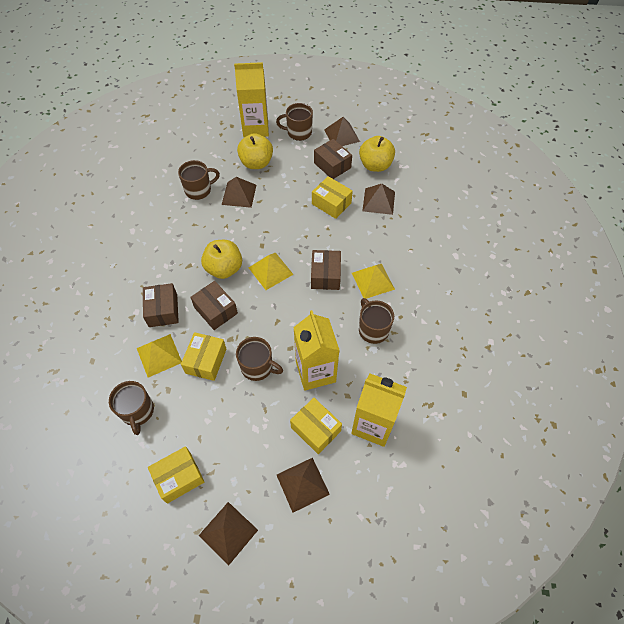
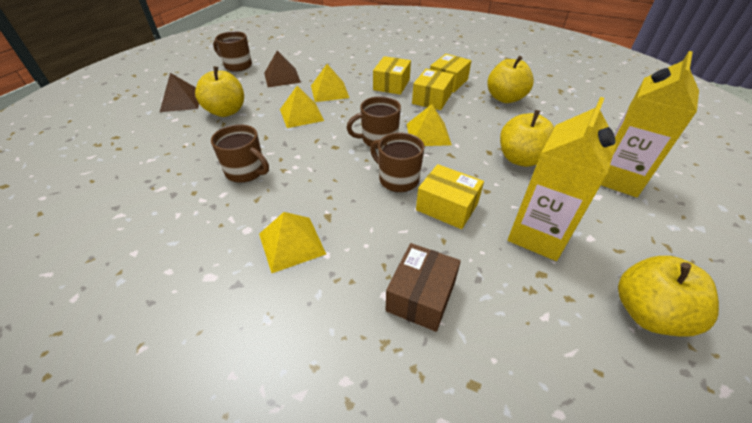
brown box: 4 -> 1
brown mug: 5 -> 4
brown pyramid: 5 -> 2
yellow apple: 3 -> 4
yellow carton: 3 -> 2
yellow pyramid: 3 -> 4

